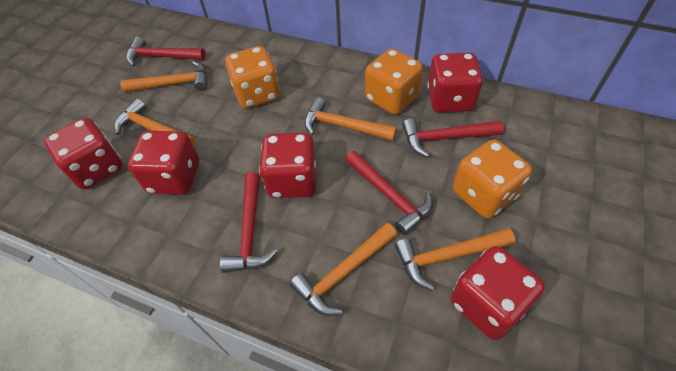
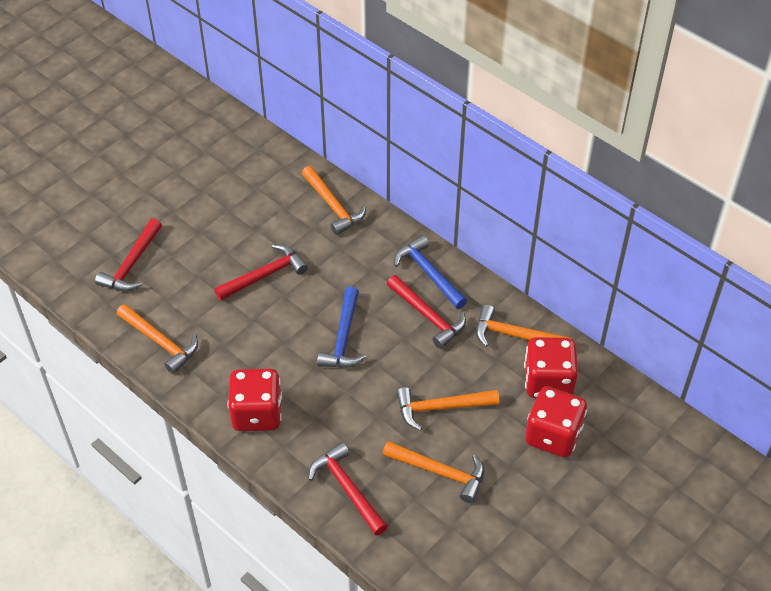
blue hammer: 0 -> 2
orange dice: 3 -> 0
red dice: 5 -> 3

